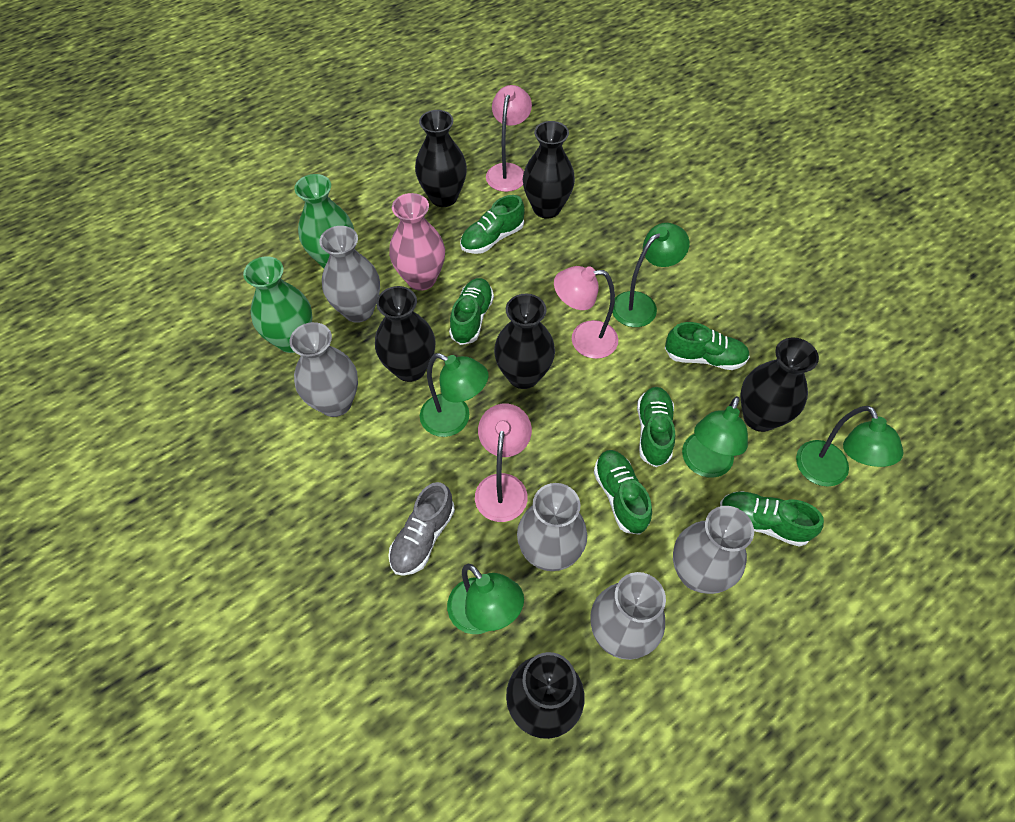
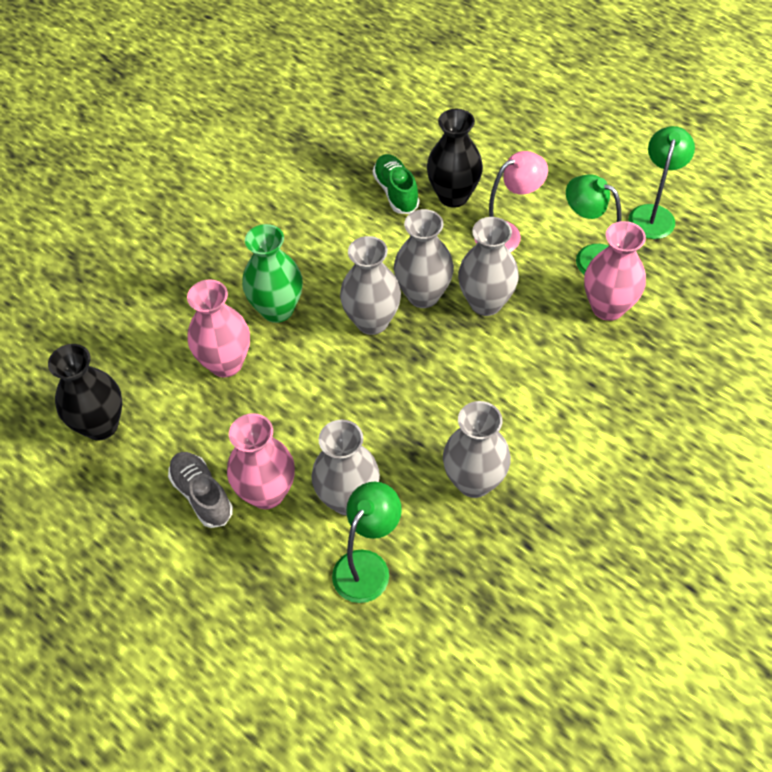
black vase: 6 -> 2
green lamp: 5 -> 3
green shoe: 6 -> 1
green vase: 2 -> 1
pink lamp: 3 -> 1
pink vase: 1 -> 3

